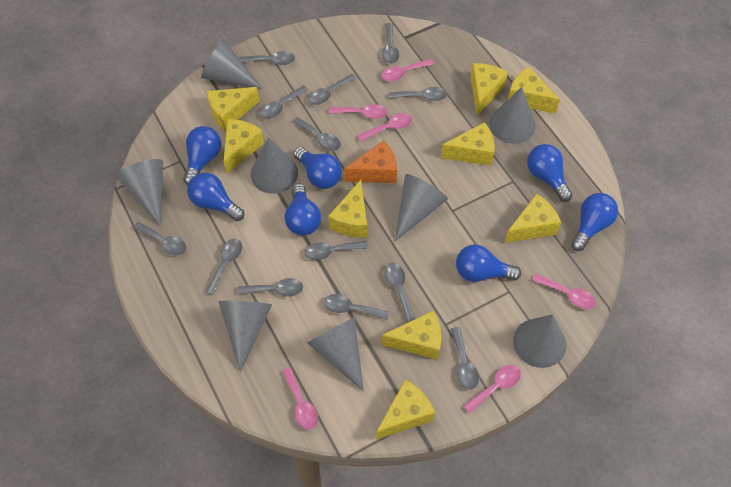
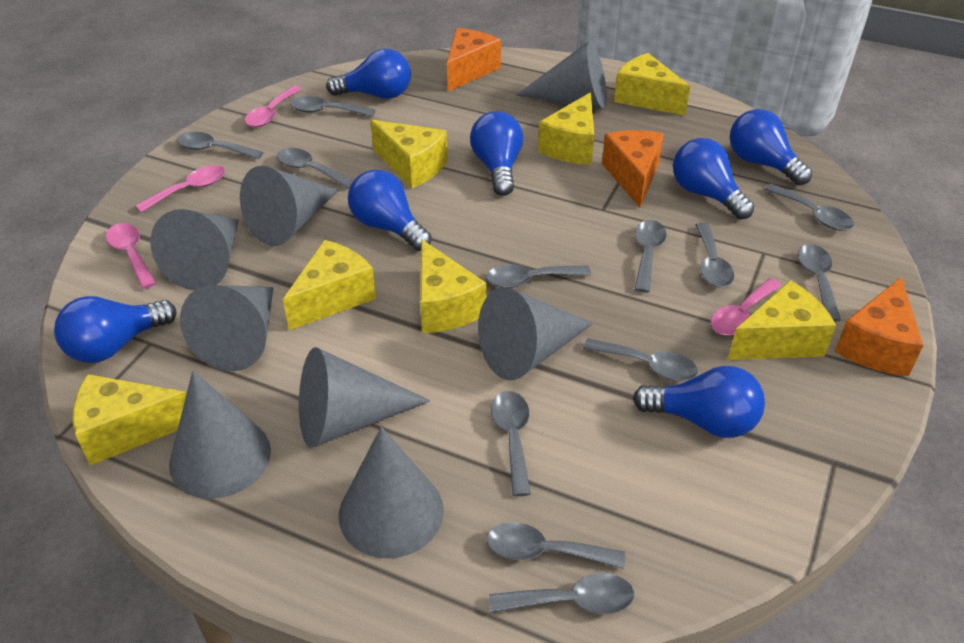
grey spoon: 13 -> 12
orange cheese: 1 -> 3
pink spoon: 6 -> 4
yellow cheese: 9 -> 7

